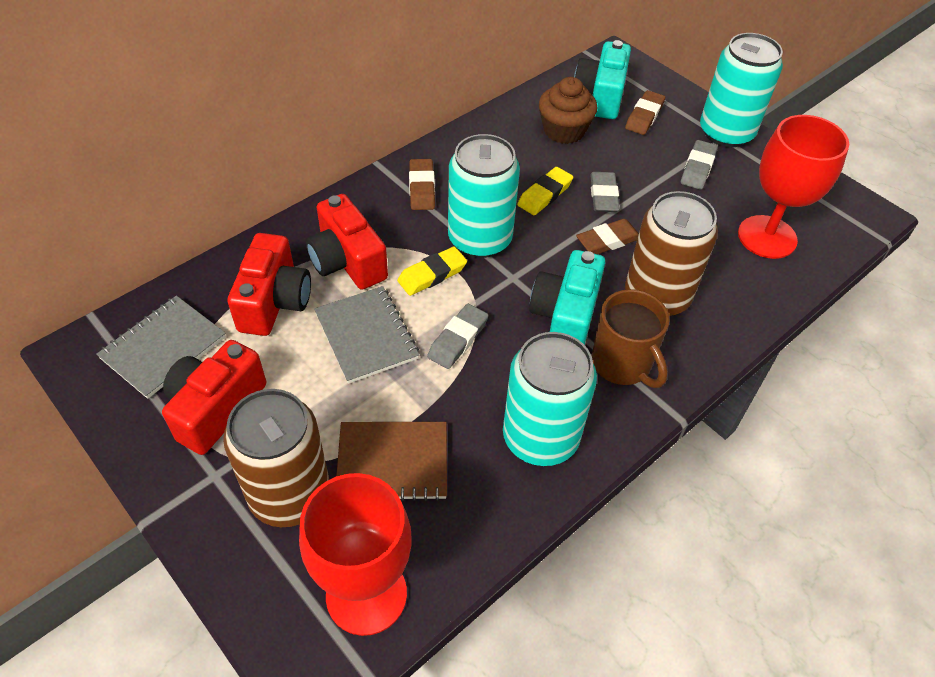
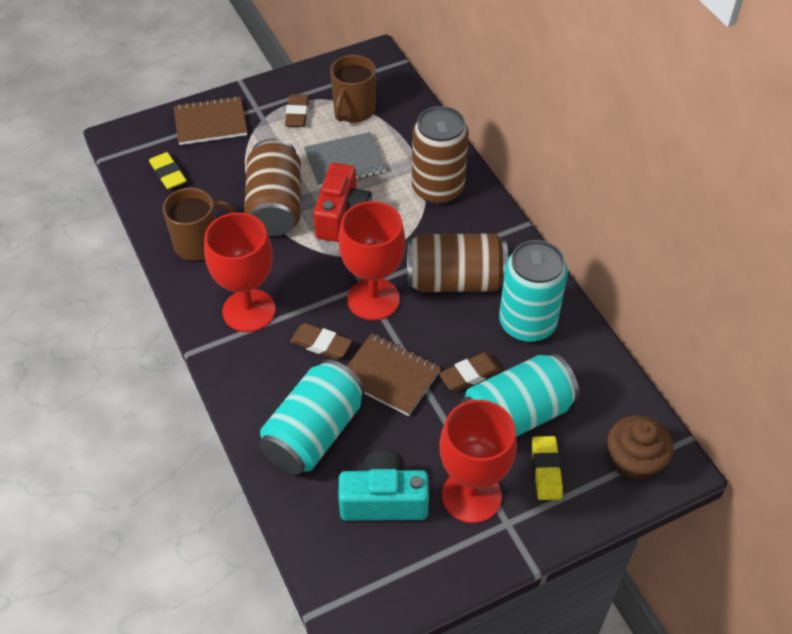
brown can: 2 -> 3
brown mug: 1 -> 2
brown notebook: 1 -> 2
grey eraser: 3 -> 0
grey notebook: 2 -> 1
red camera: 3 -> 1
red goblet: 2 -> 3
turquoise camera: 2 -> 1

